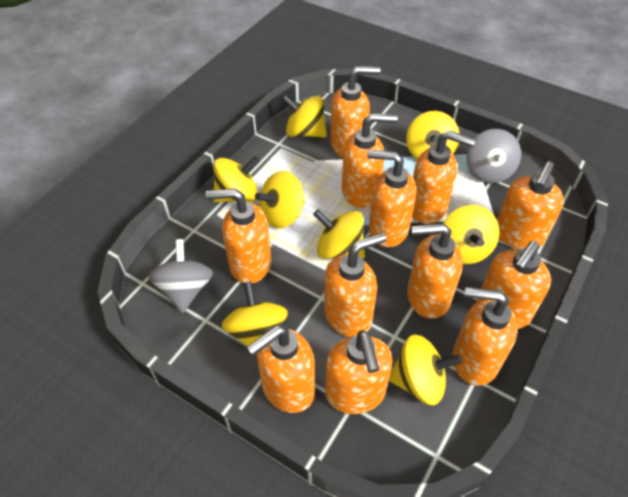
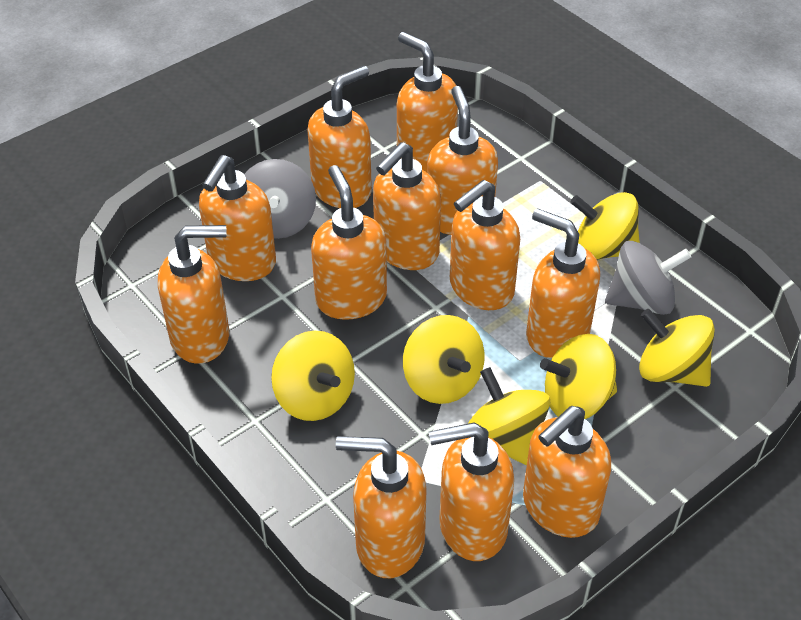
yellow spinning top: 8 -> 6

